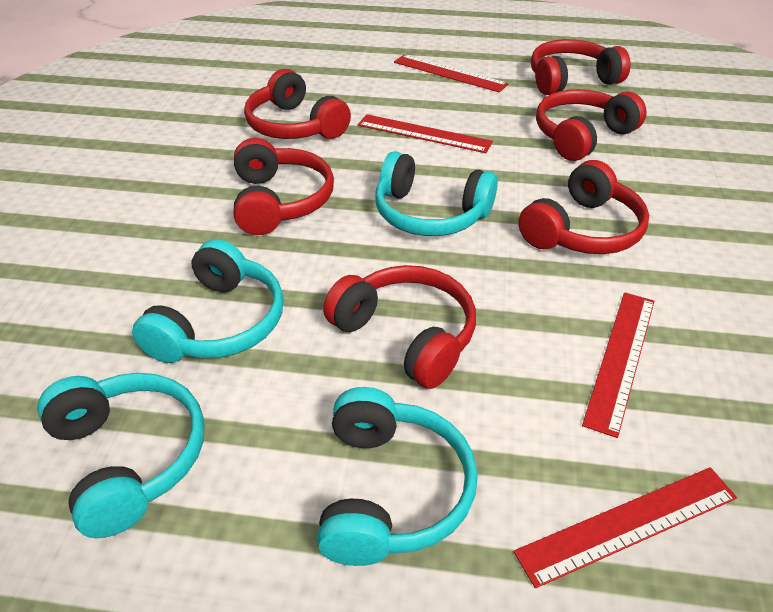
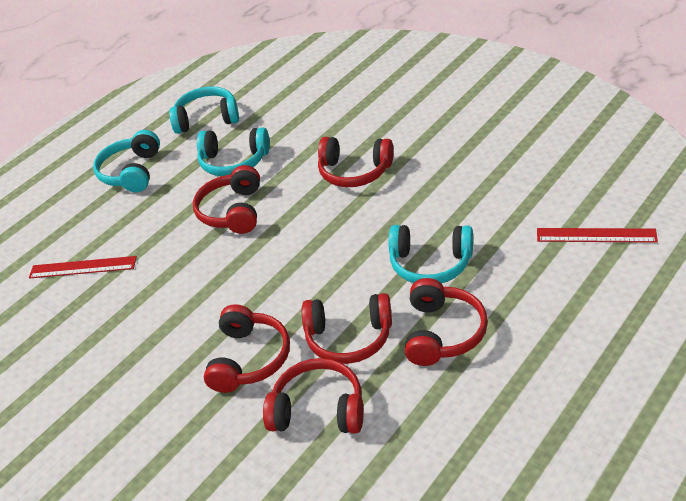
red ruler: 4 -> 2

